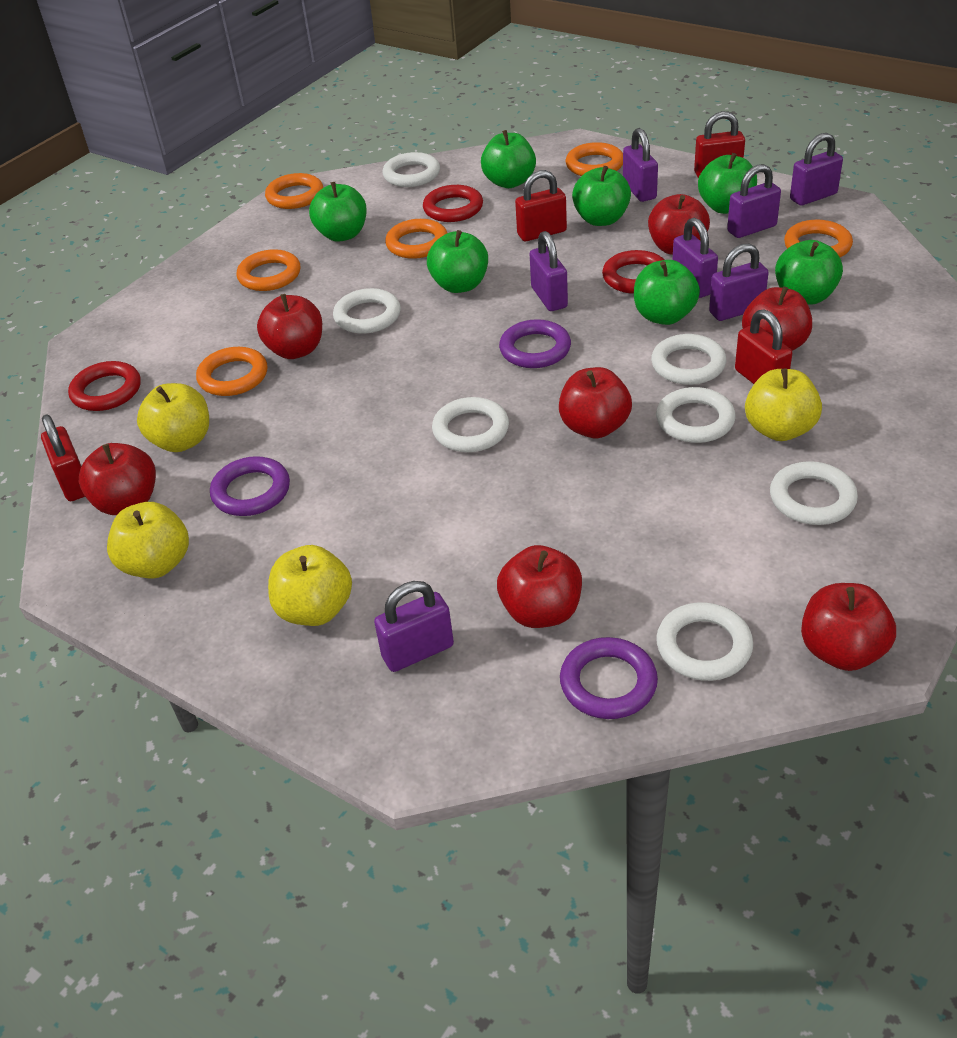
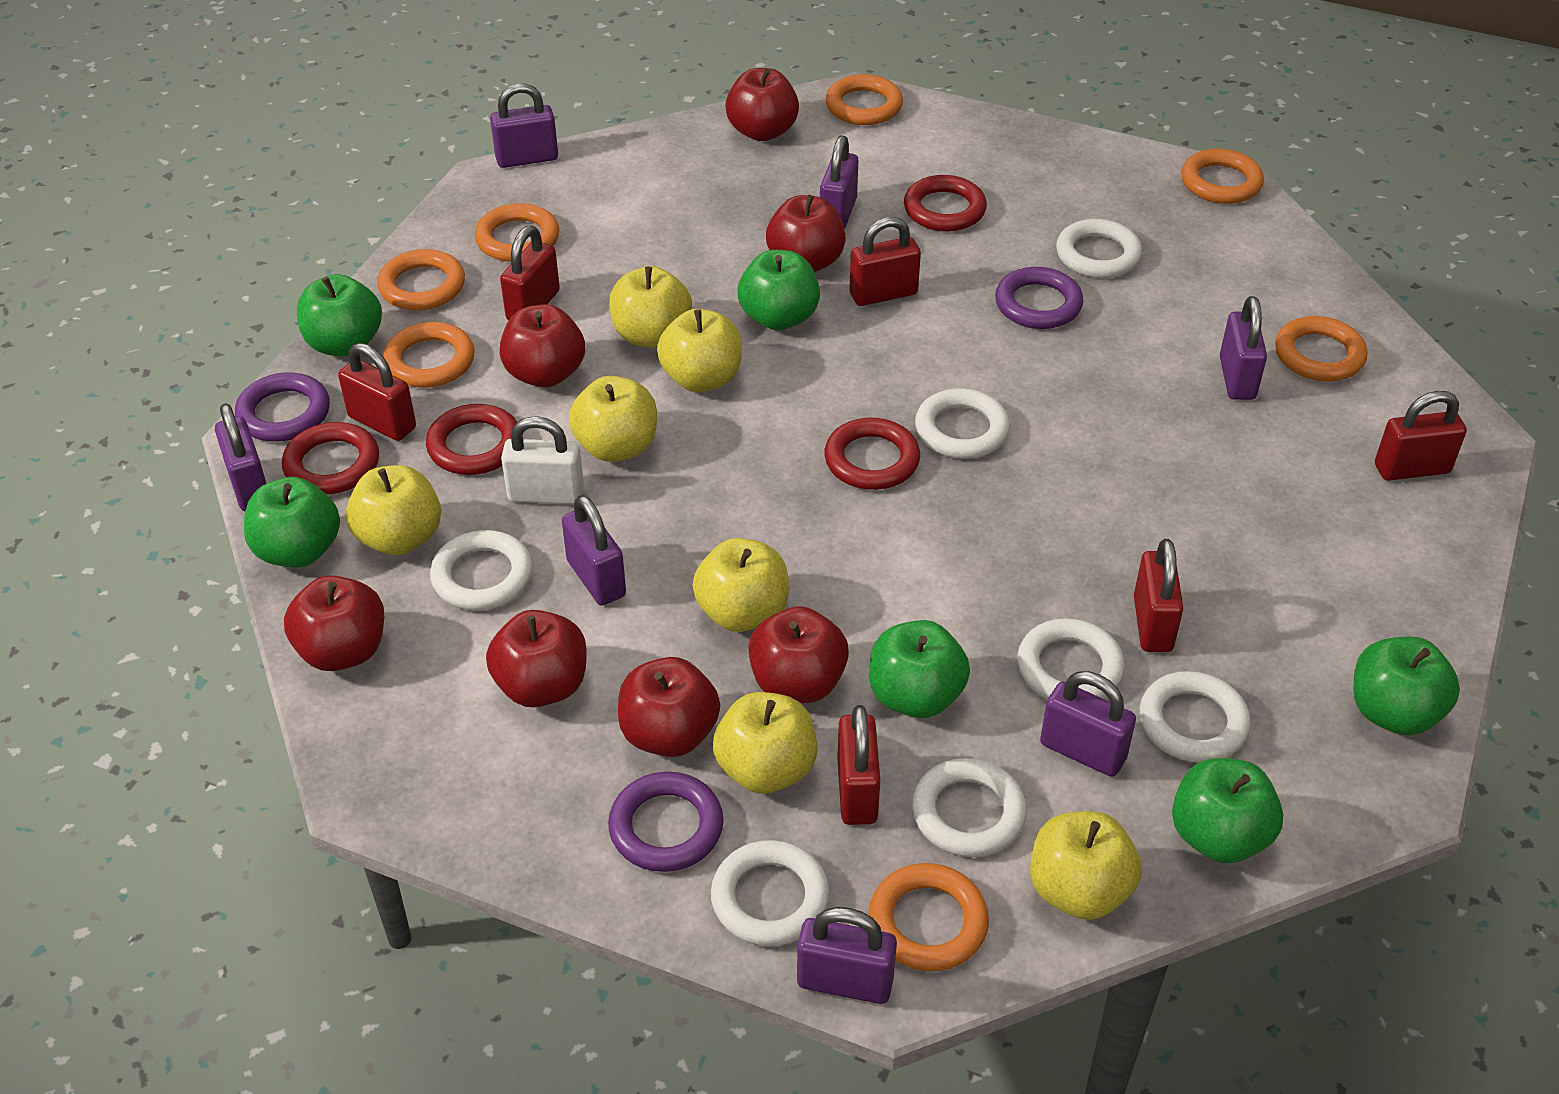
green apple: 7 -> 6
orange ring: 6 -> 7
red padlock: 4 -> 6
red ring: 3 -> 4
white padlock: 0 -> 1
yellow apple: 4 -> 7

